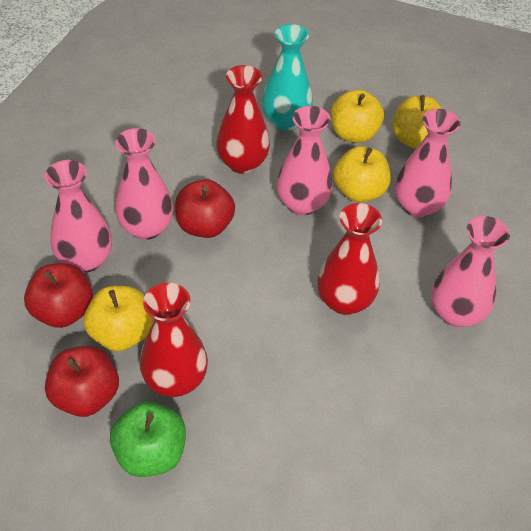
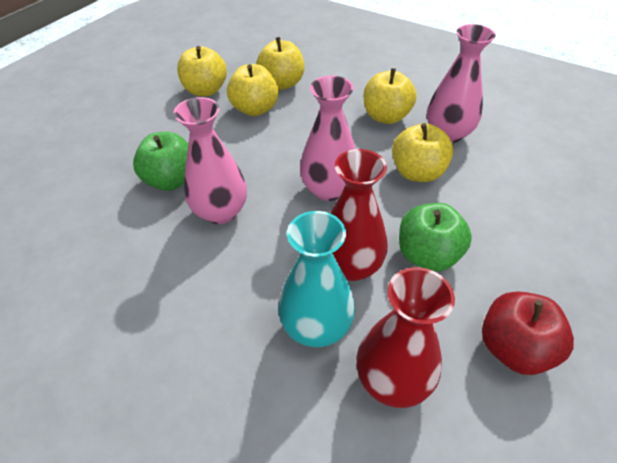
green apple: 1 -> 2
pink vase: 5 -> 3
red apple: 3 -> 1
red vase: 3 -> 2
yellow apple: 4 -> 5

